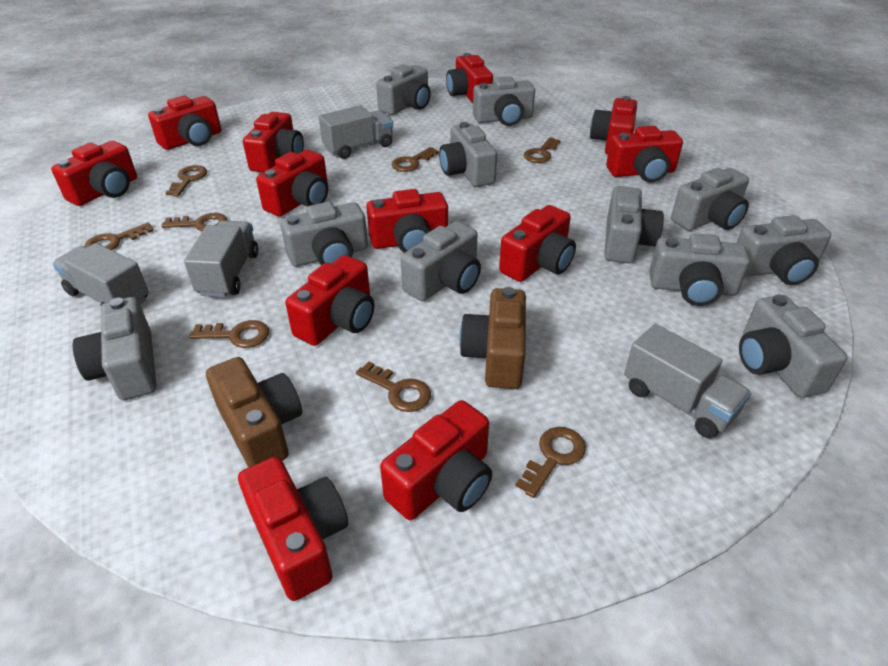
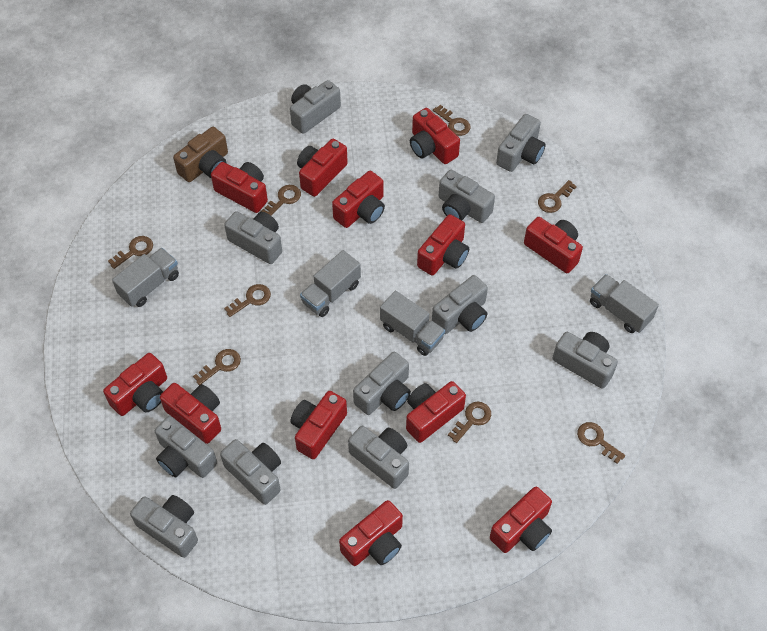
brown camera: 2 -> 1

